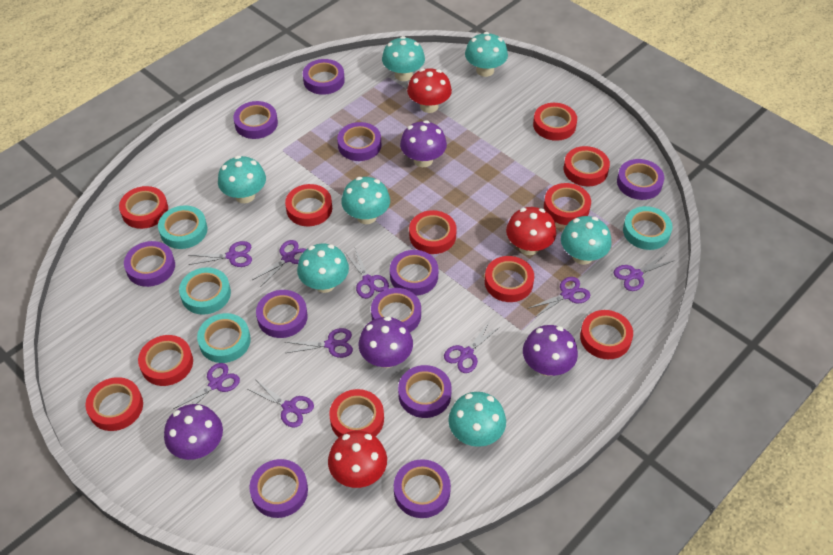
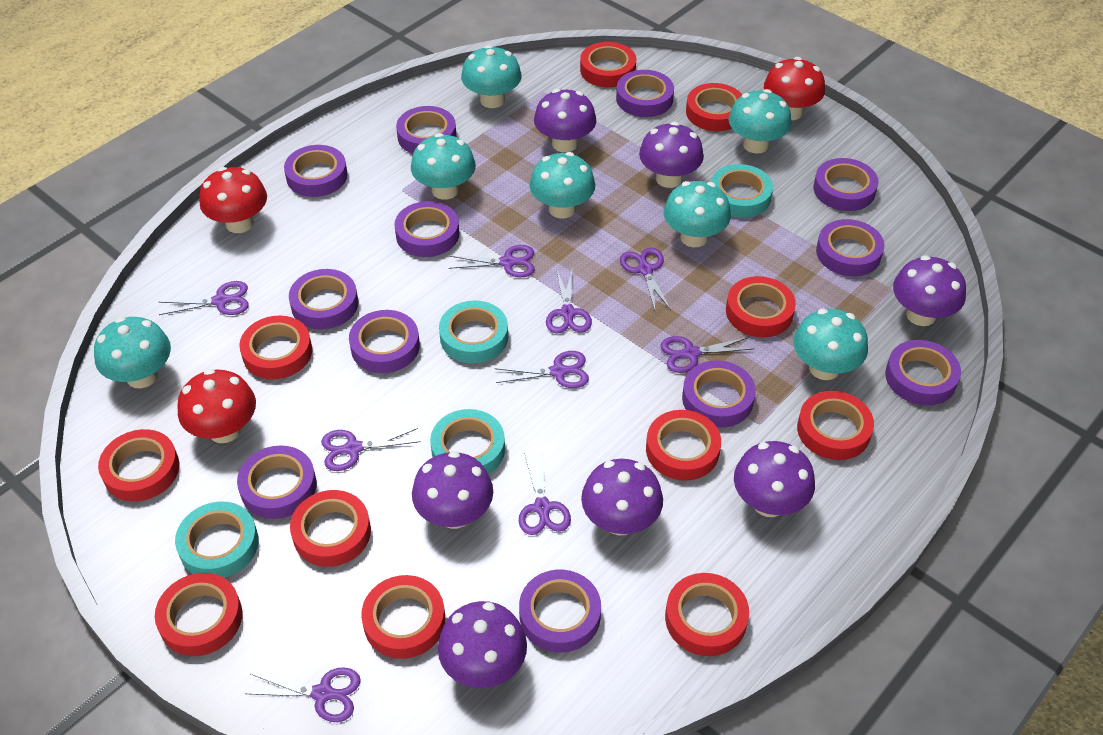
purple mushroom: 4 -> 7
purple tape: 11 -> 12

